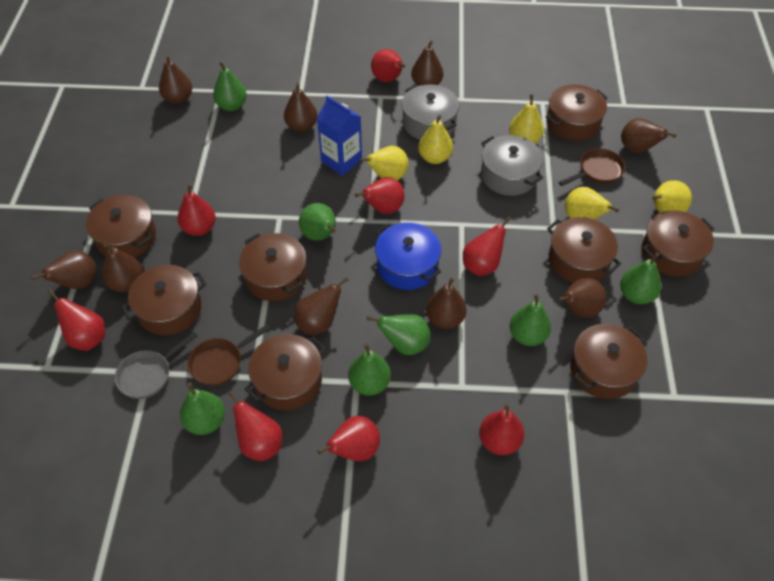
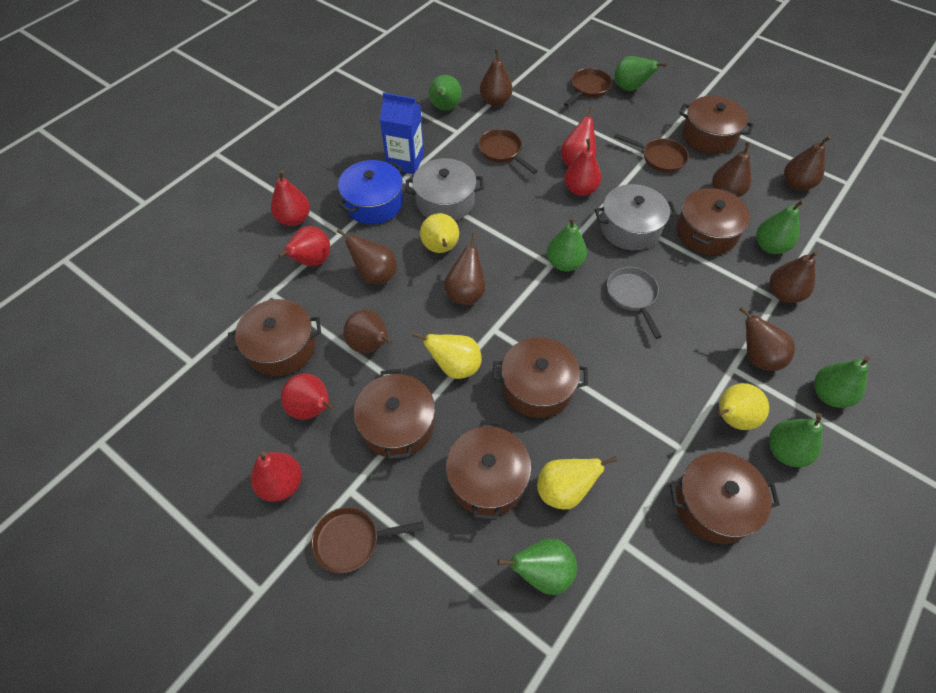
brown pan: 2 -> 4
brown pear: 9 -> 8
brown pot: 8 -> 7
red pear: 8 -> 6
yellow pear: 5 -> 4

